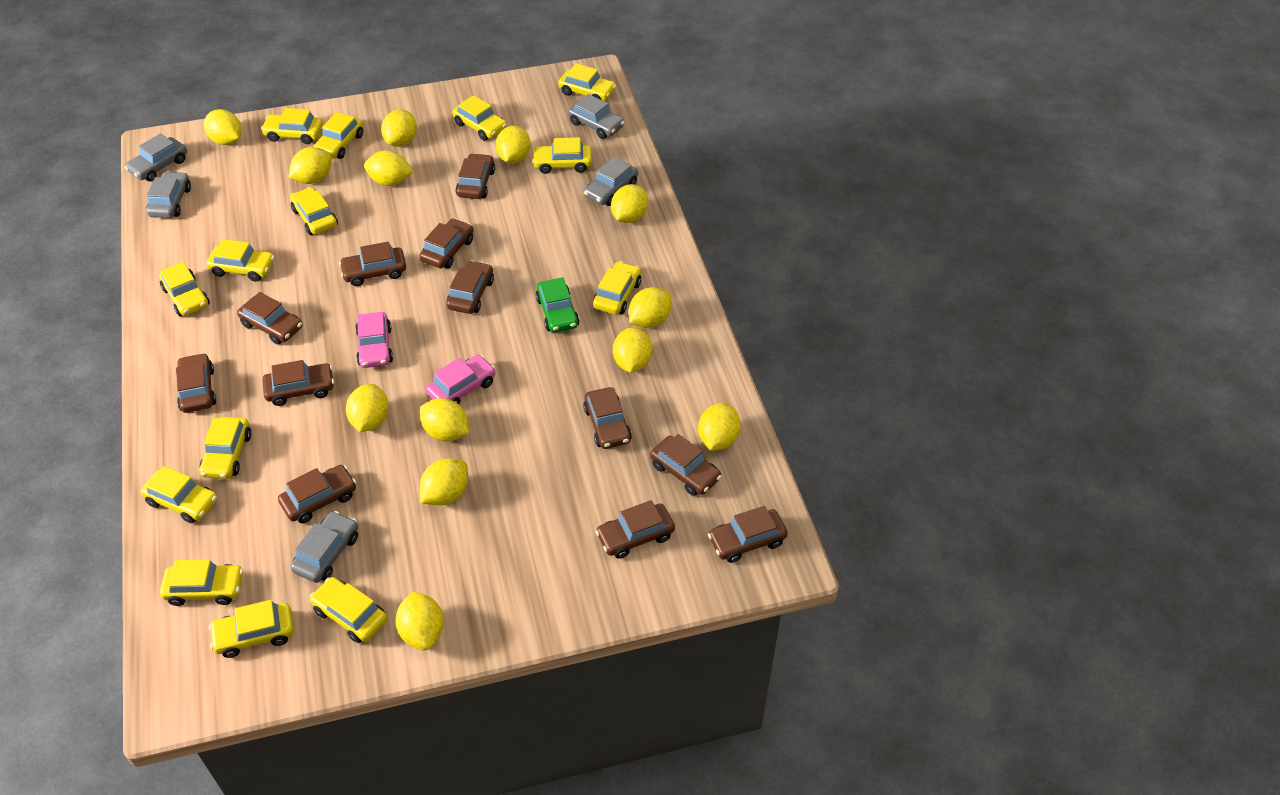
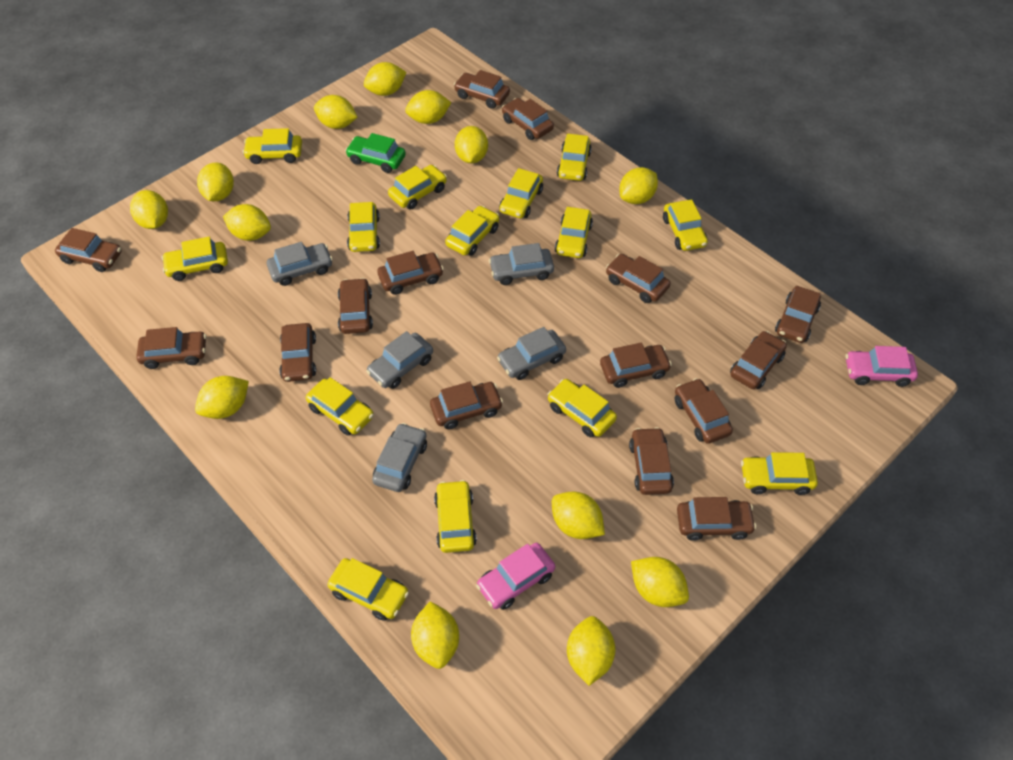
brown car: 12 -> 15

